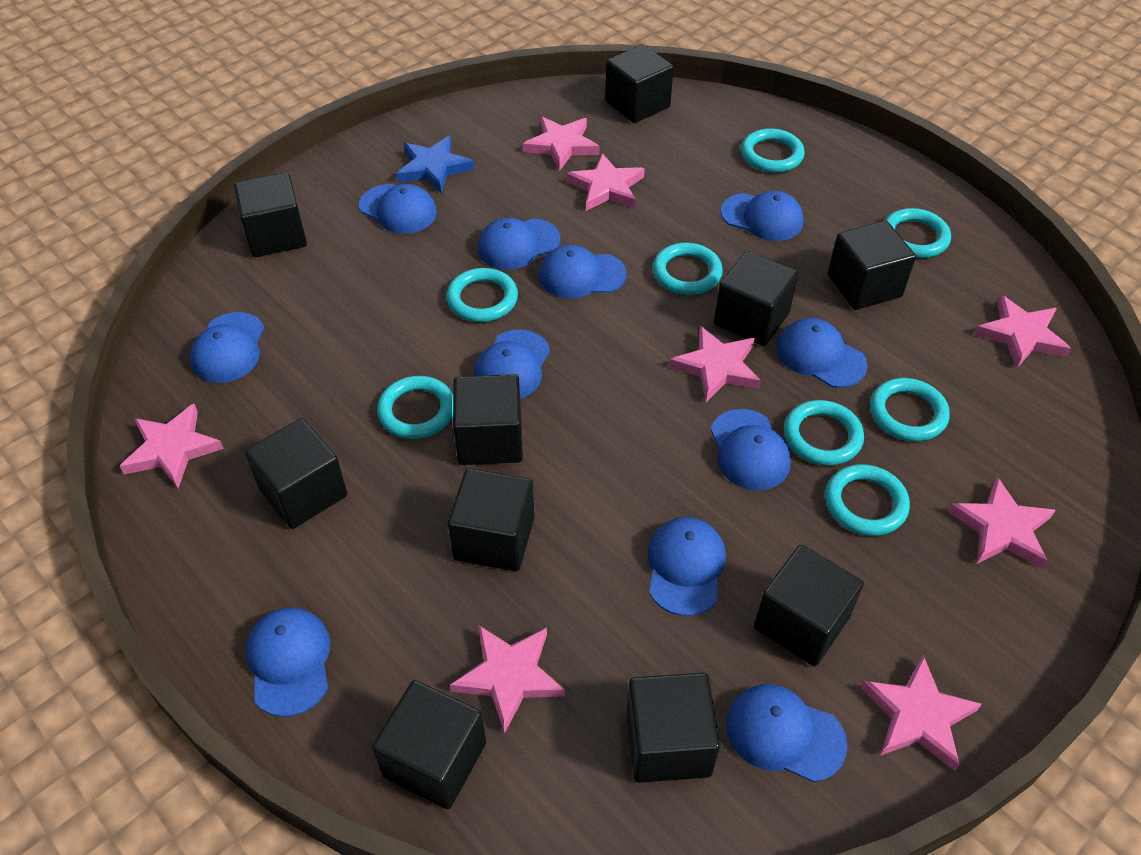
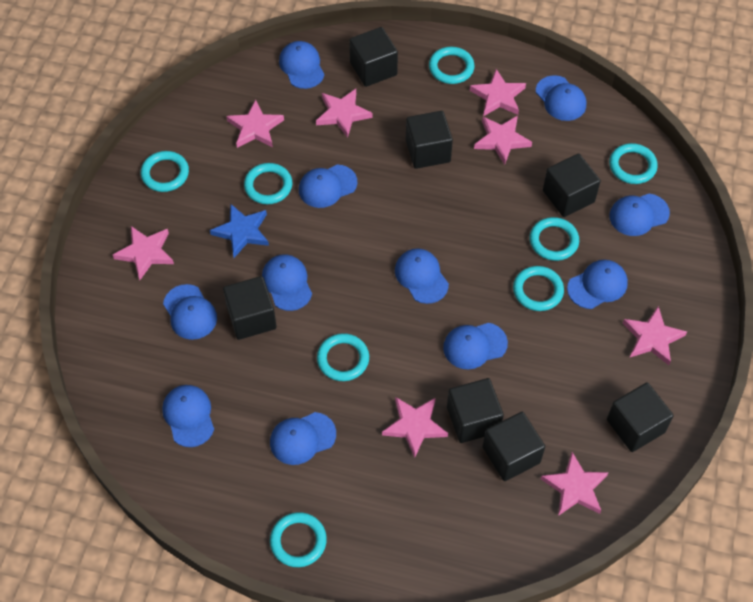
black cube: 10 -> 7

